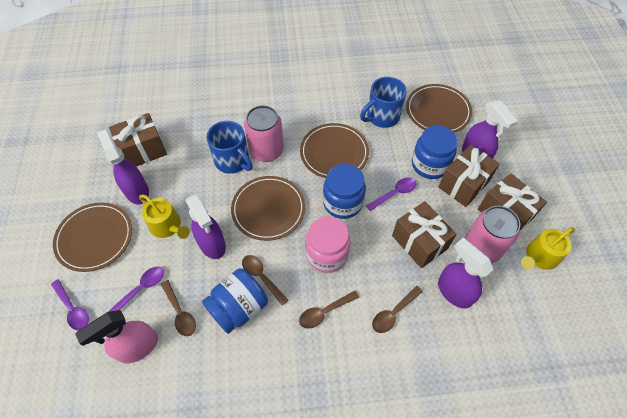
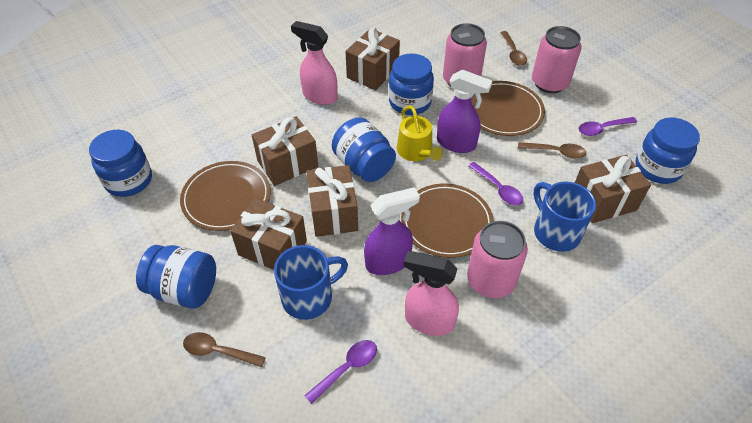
blue jar: 3 -> 5
brown gift: 4 -> 5
brown plate: 4 -> 3
brown spoon: 4 -> 3
pink can: 2 -> 3
pink jar: 1 -> 0
pink spray bottle: 1 -> 2
purple spray bottle: 4 -> 2
yellow watering can: 2 -> 1

